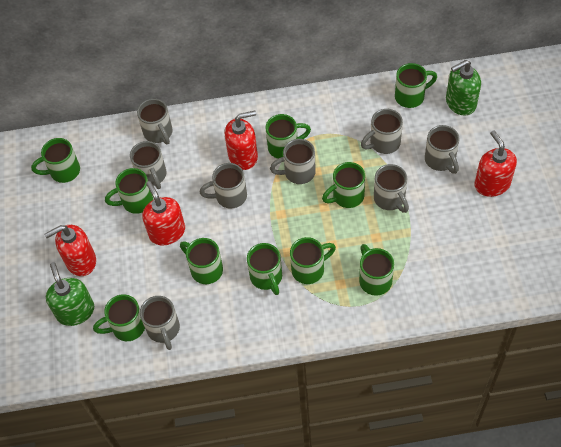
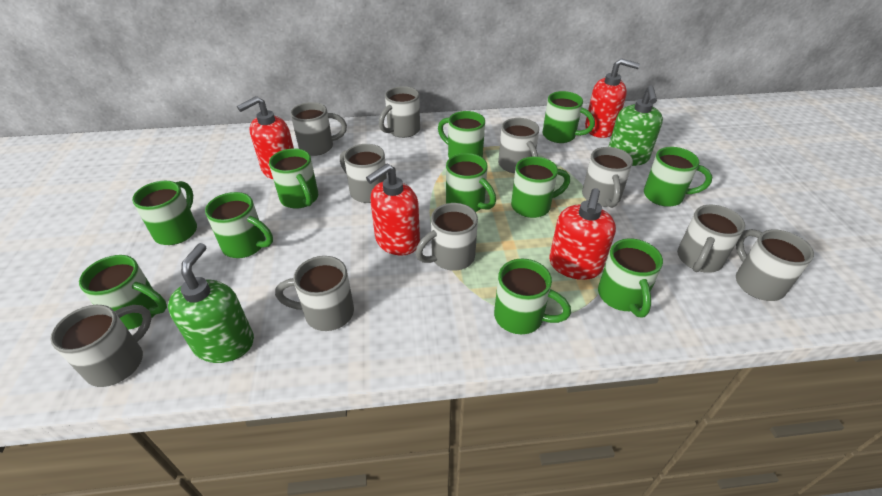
green mug: 10 -> 11
grey mug: 8 -> 10

